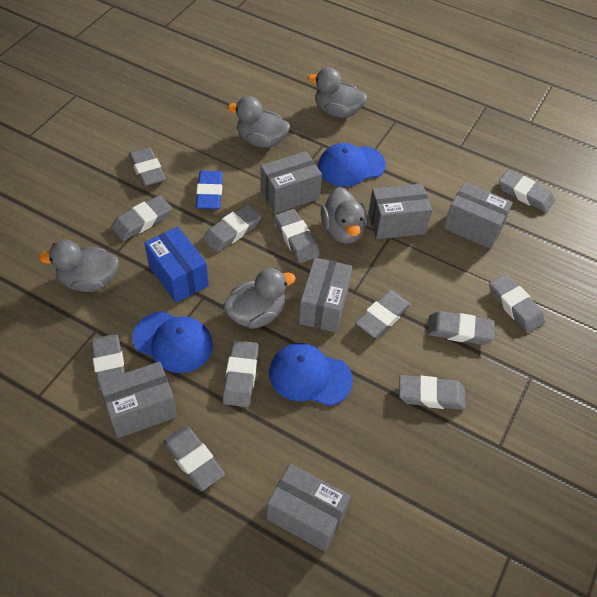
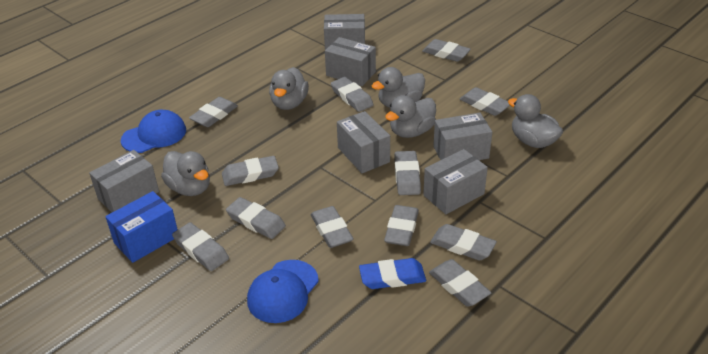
blue cap: 3 -> 2

